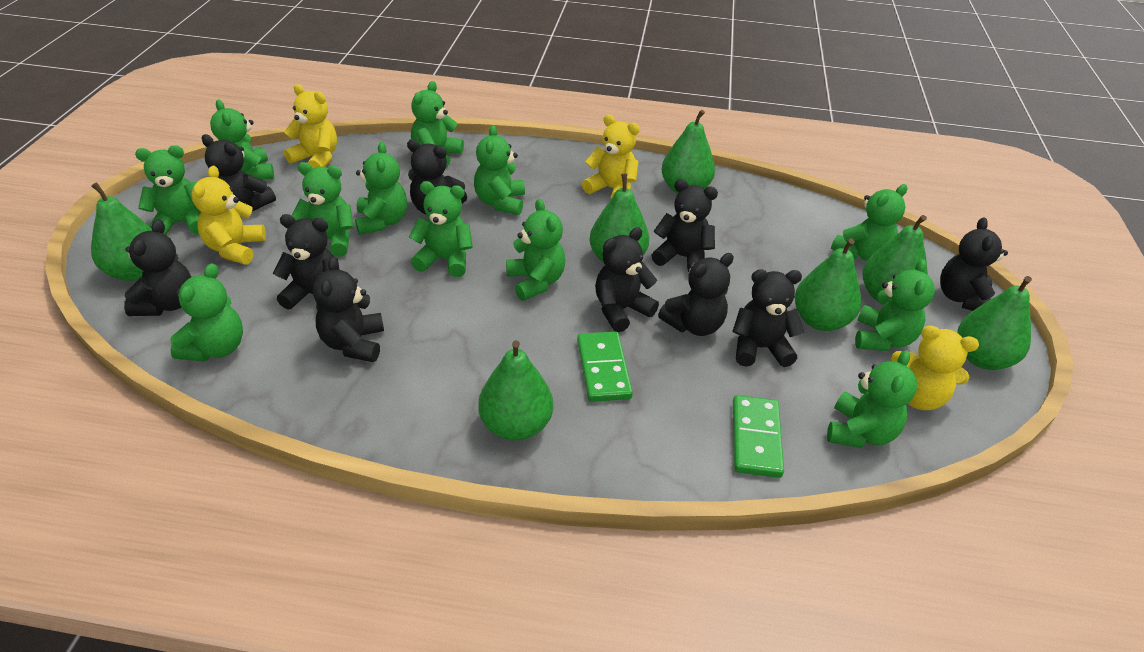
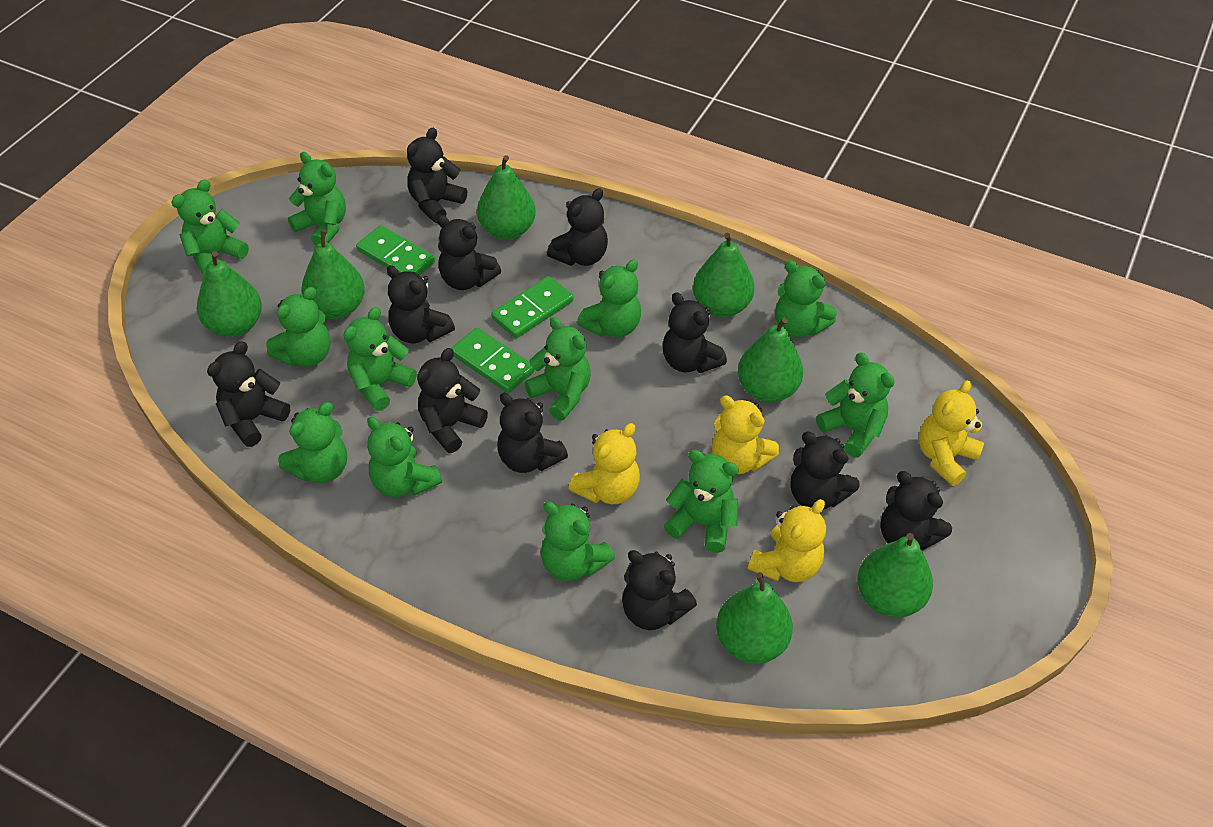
black teddy bear: 10 -> 11
green domino: 2 -> 3

